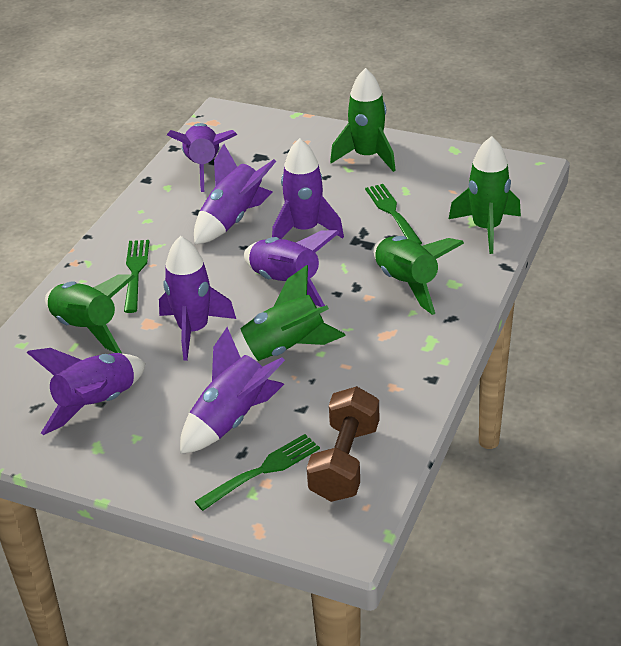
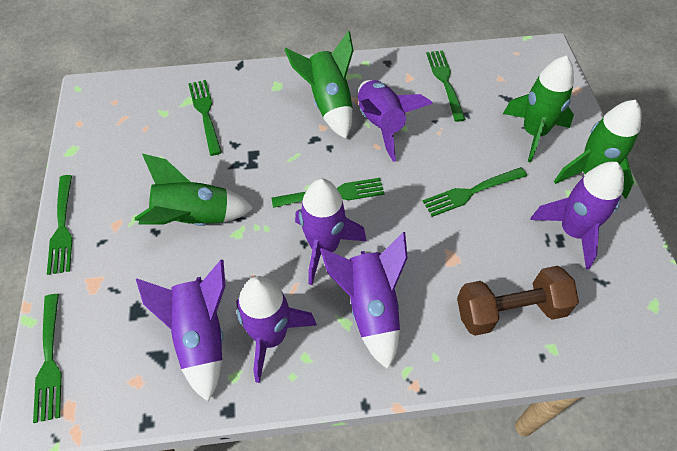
green fork: 3 -> 6
green rocket: 5 -> 4
purple rocket: 7 -> 6

